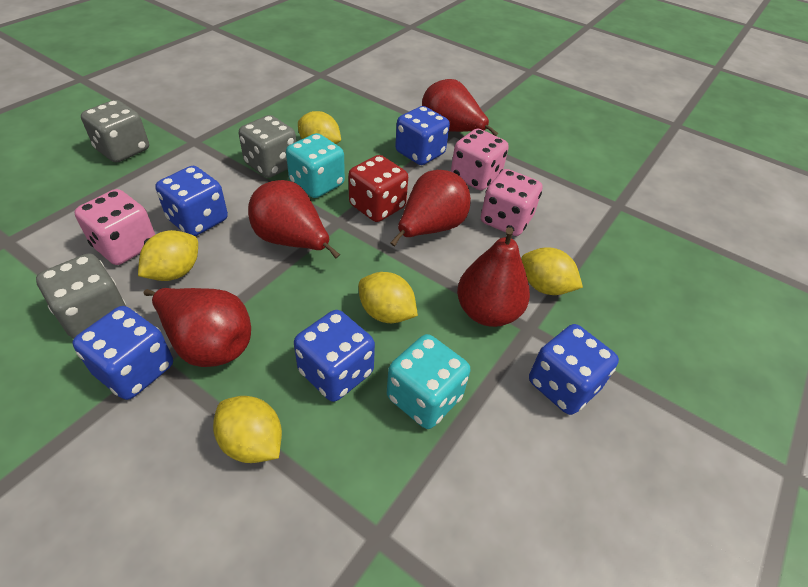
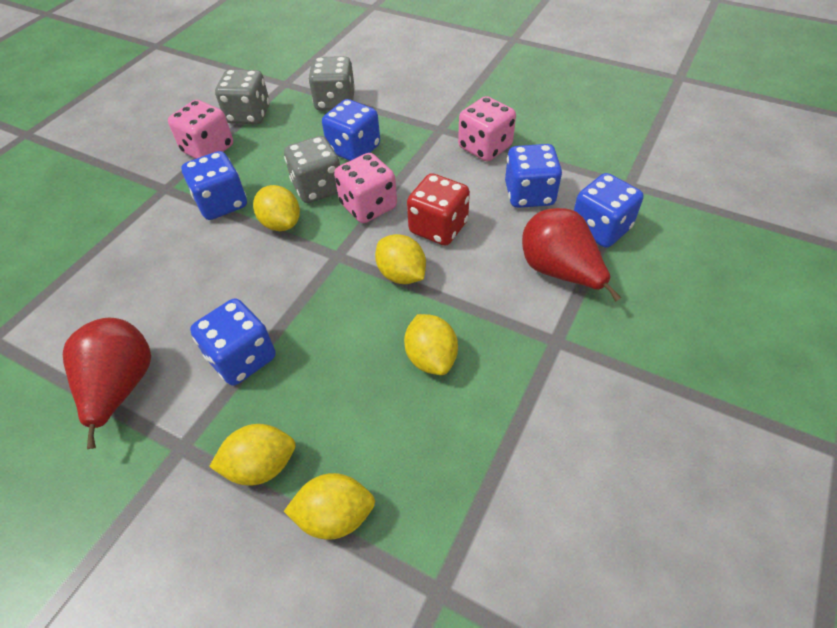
red pear: 5 -> 2
turquoise dice: 2 -> 0

